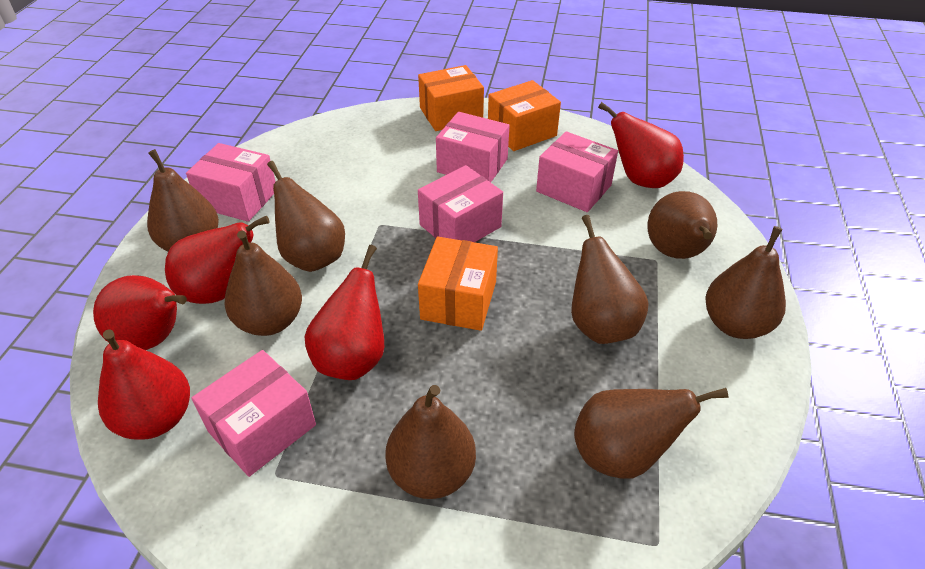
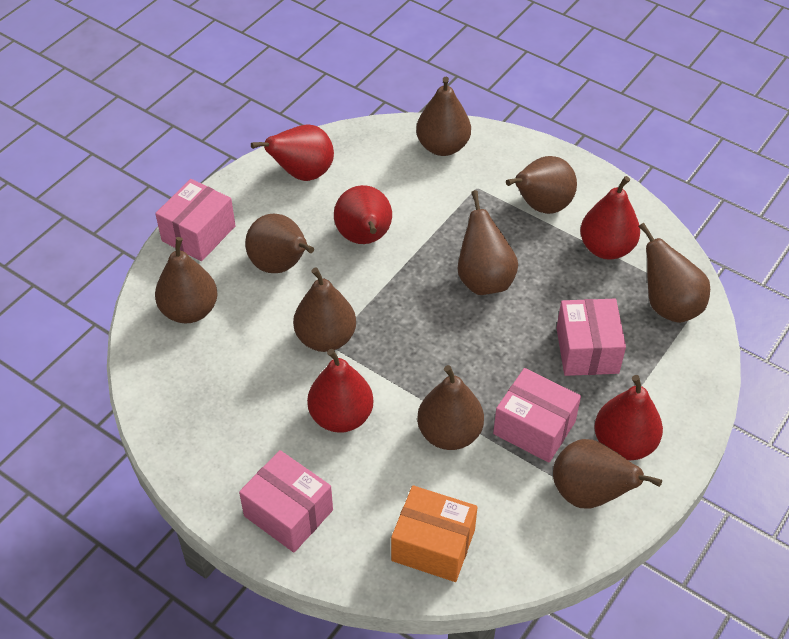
brown pear: 8 -> 9
orange box: 3 -> 1
pink box: 5 -> 4

